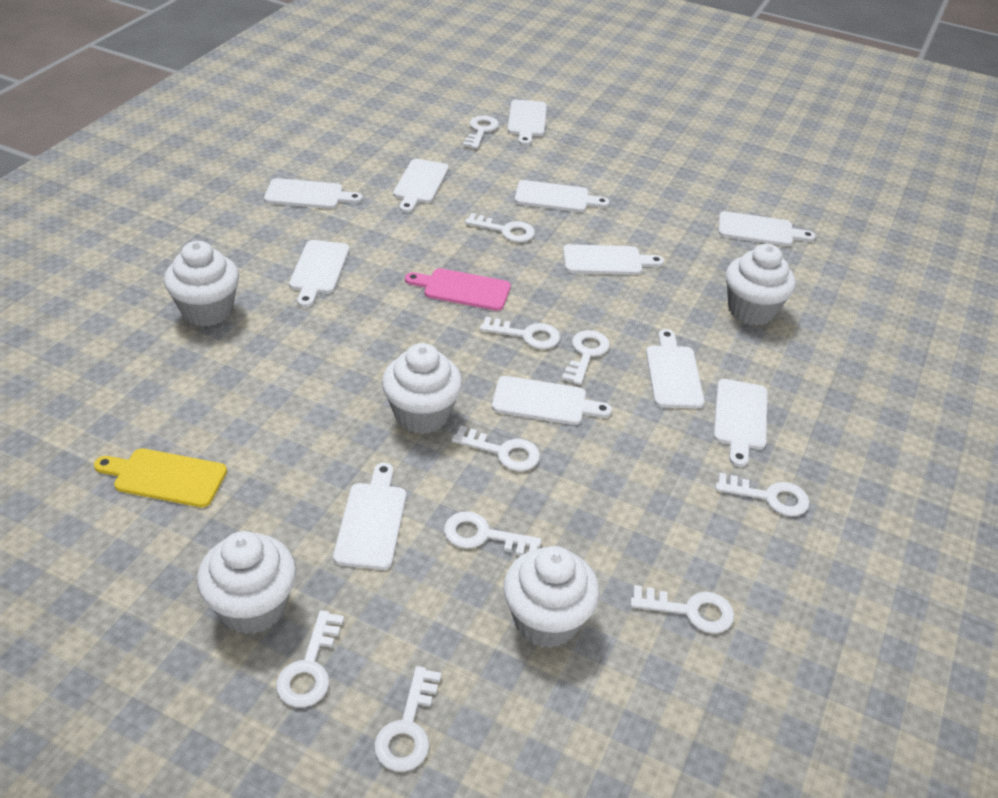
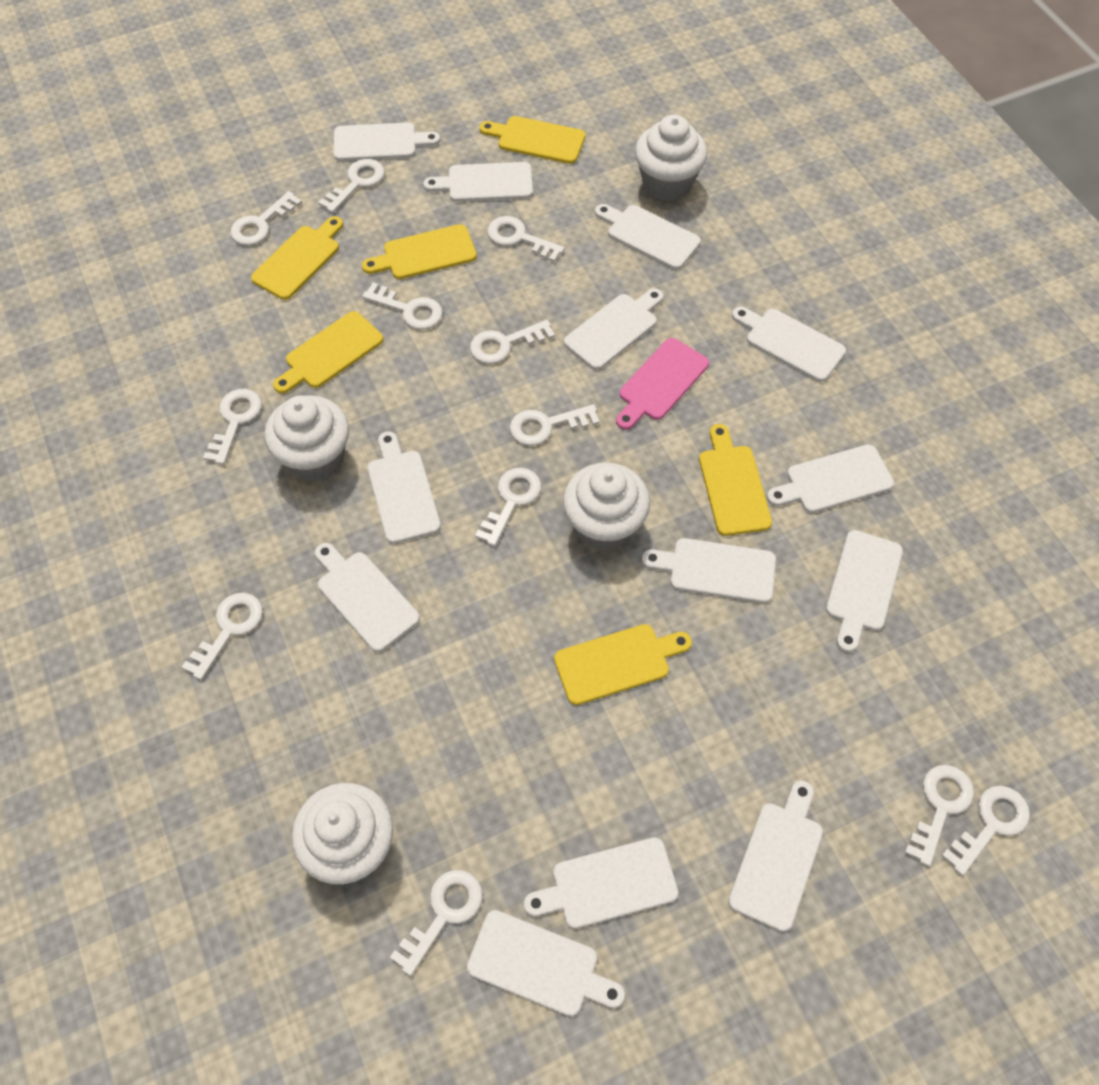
white cupcake: 5 -> 4
white cutting board: 11 -> 13
white key: 10 -> 12
yellow cutting board: 1 -> 6

